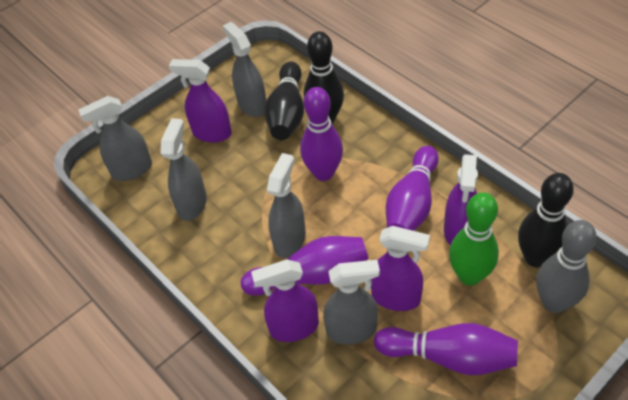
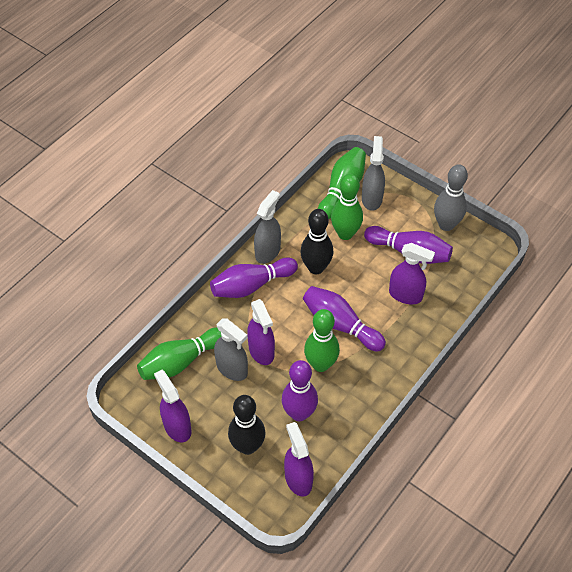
black bowling pin: 3 -> 2
green bowling pin: 1 -> 4
grey spray bottle: 5 -> 3

